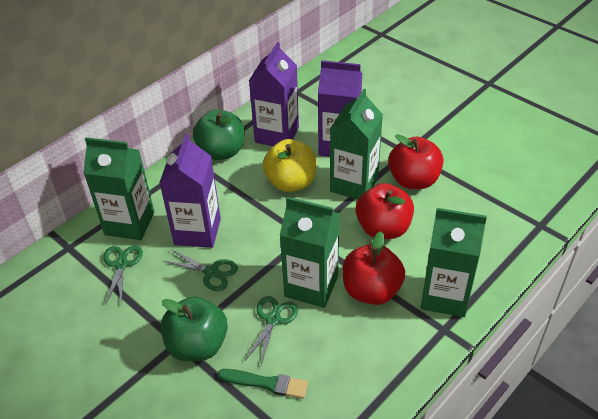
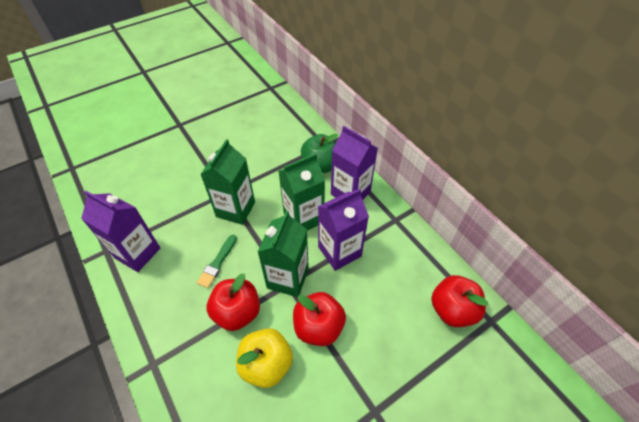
green apple: 2 -> 1
green carton: 4 -> 3
green scissors: 3 -> 0

